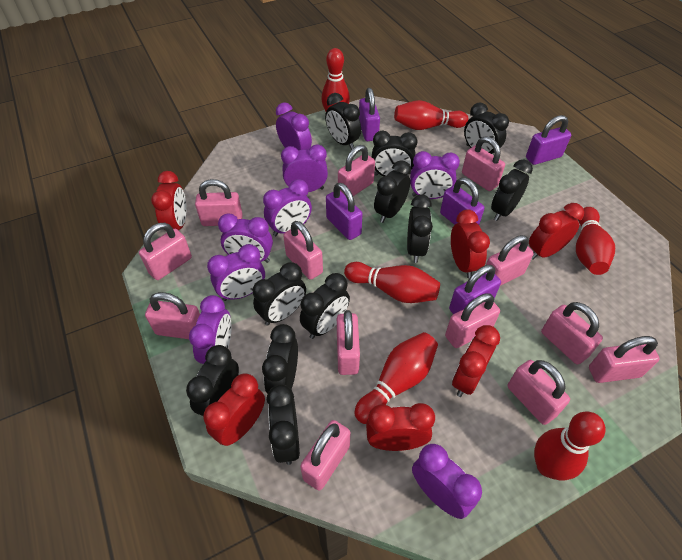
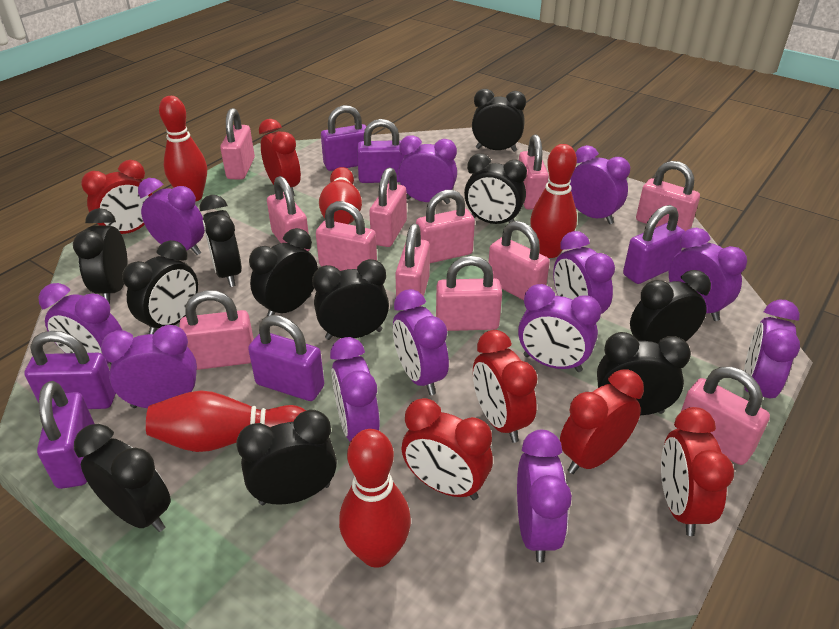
pink padlock: 13 -> 12
purple clock: 8 -> 12
purple padlock: 5 -> 6
red bowling pin: 6 -> 5

